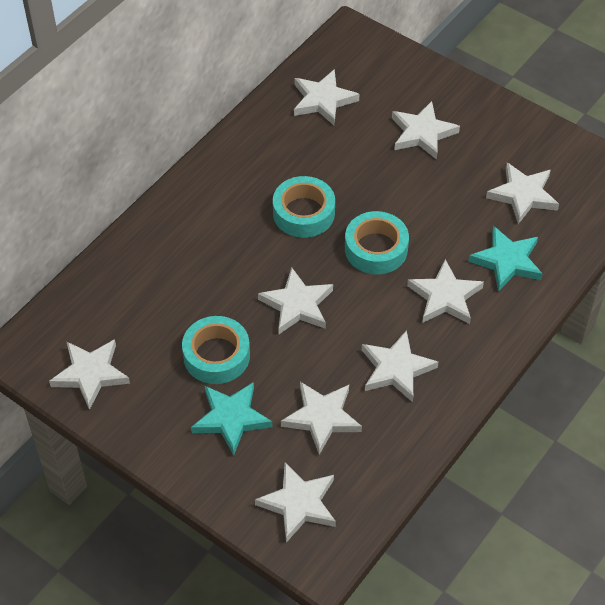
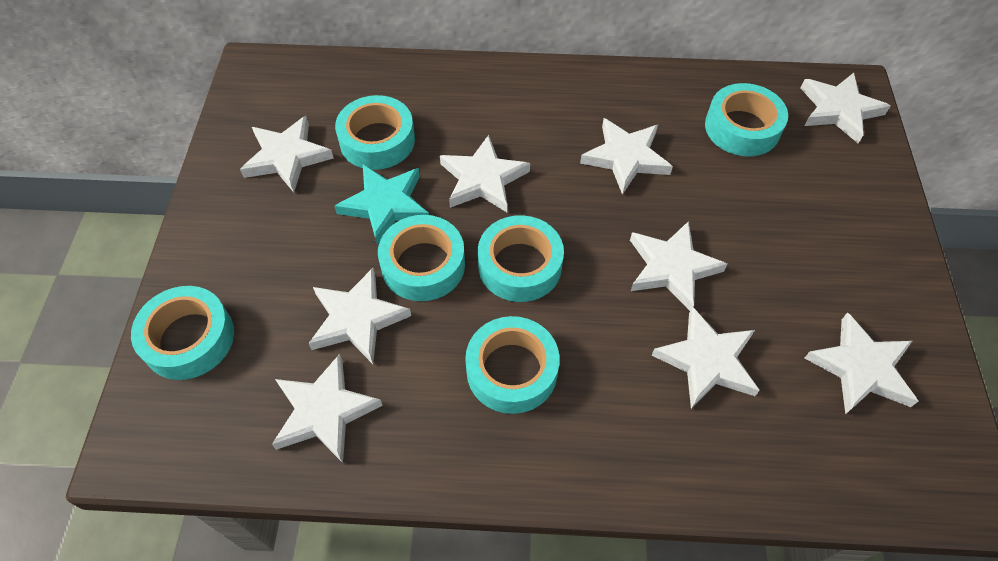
turquoise star: 2 -> 1
turquoise tape: 3 -> 6

